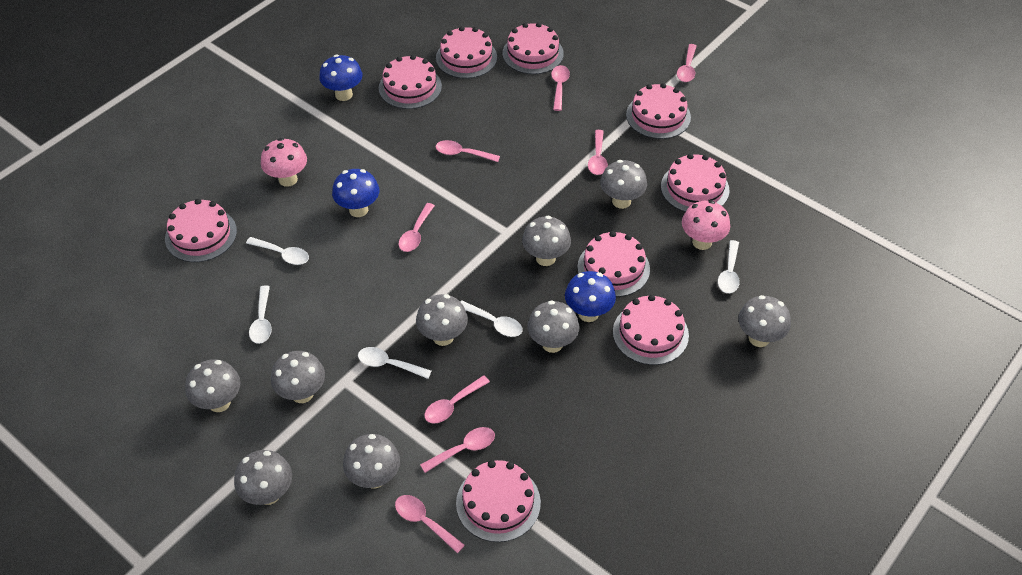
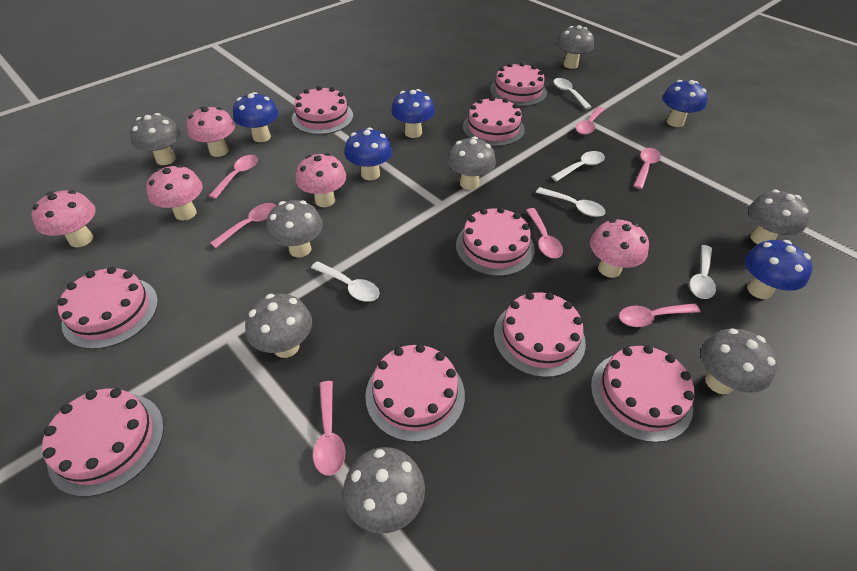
blue mushroom: 3 -> 5
grey mushroom: 9 -> 8
pink mushroom: 2 -> 5
pink spoon: 8 -> 7

